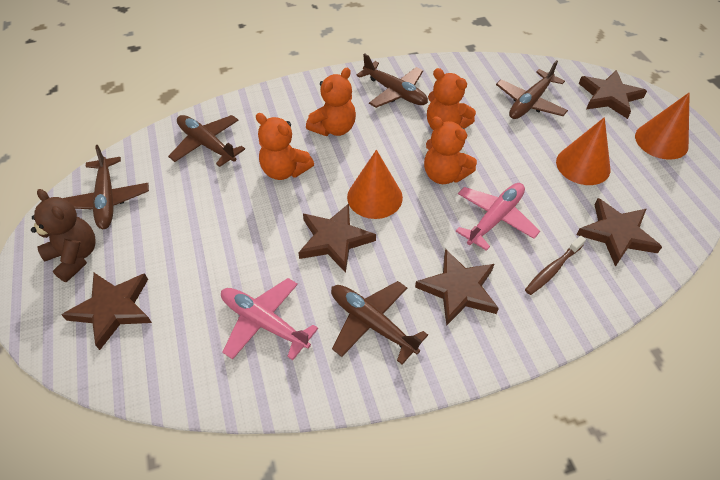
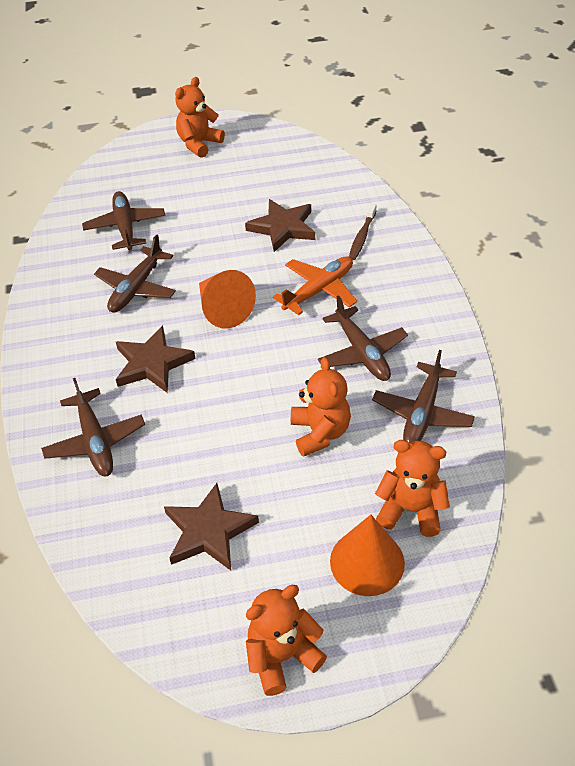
brown star: 5 -> 3
brown teddy bear: 1 -> 0
orange cone: 3 -> 2
orange plane: 0 -> 1
pink plane: 2 -> 0

